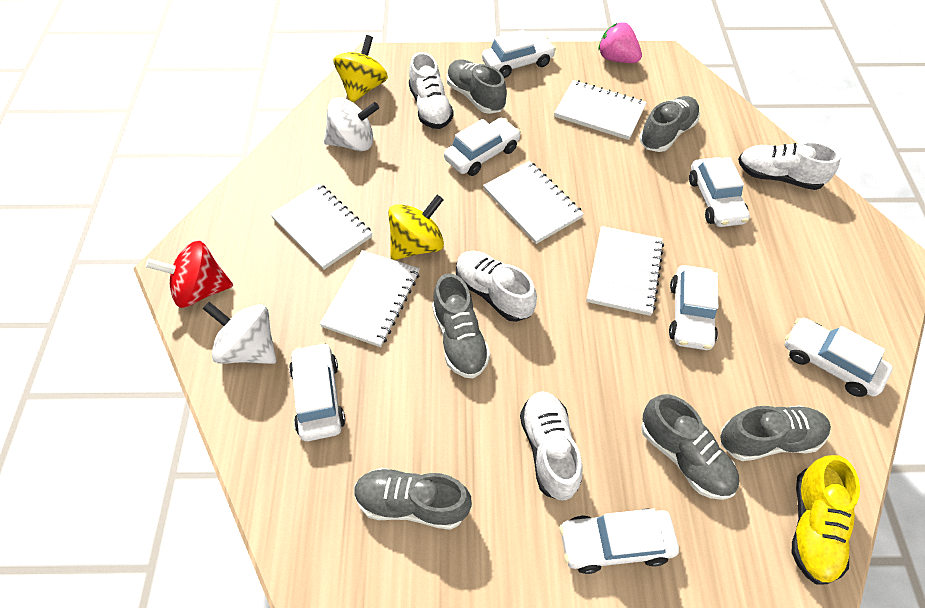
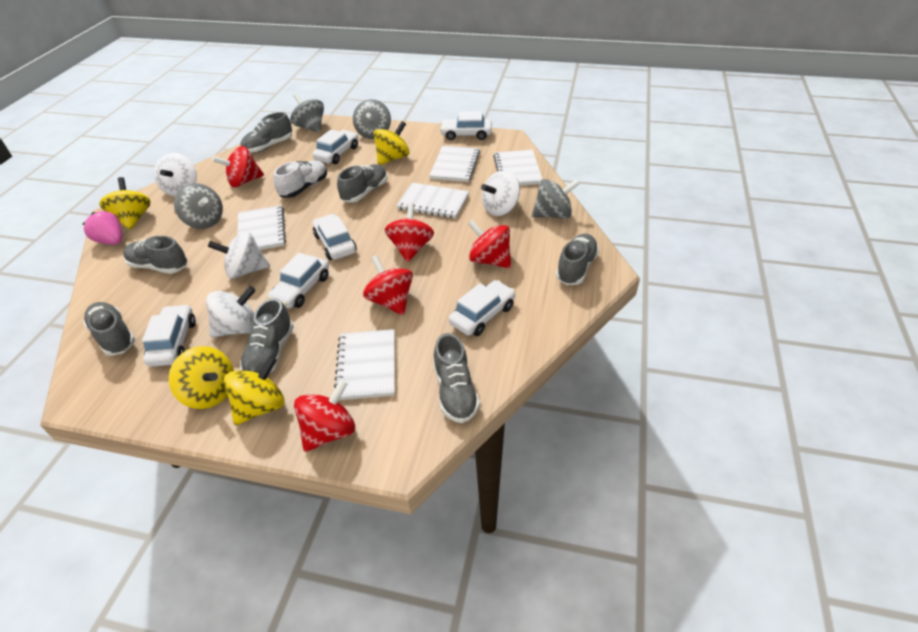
grey shoe: 6 -> 7
grey spinning top: 0 -> 4
red spinning top: 1 -> 5
white car: 7 -> 6
white shoe: 4 -> 1
white spinning top: 2 -> 4
yellow shoe: 1 -> 0
yellow spinning top: 2 -> 4

